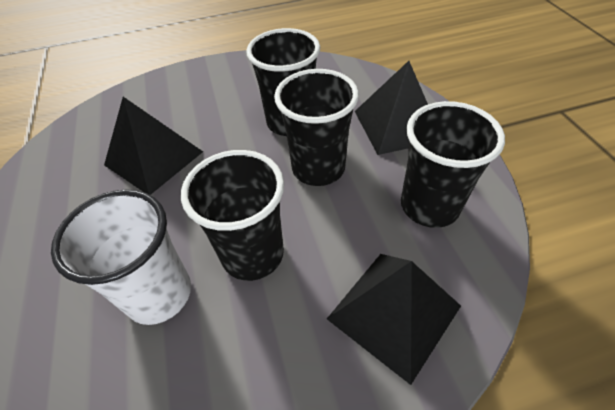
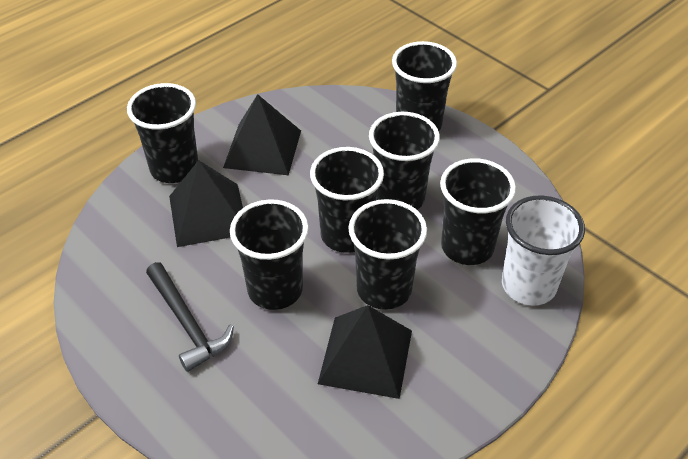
black cup: 4 -> 7
black hammer: 0 -> 1

